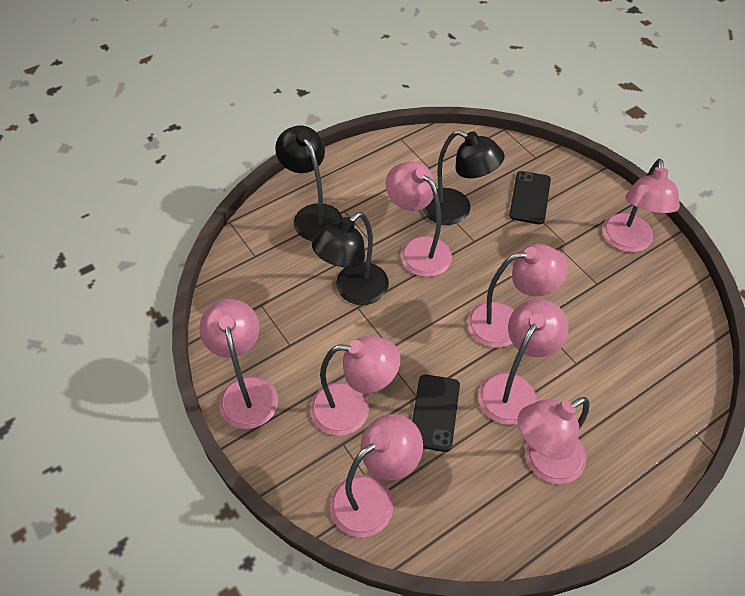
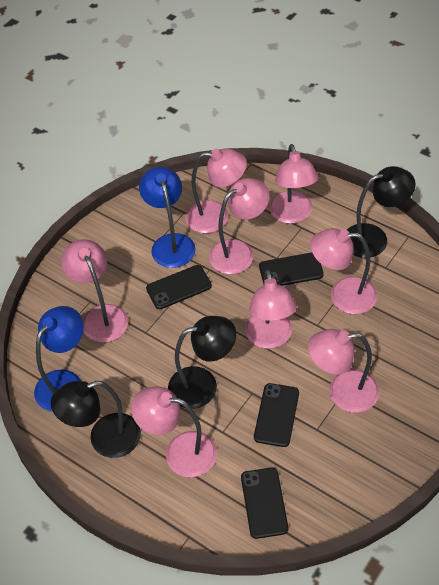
black phone: 2 -> 4
blue lamp: 0 -> 2

